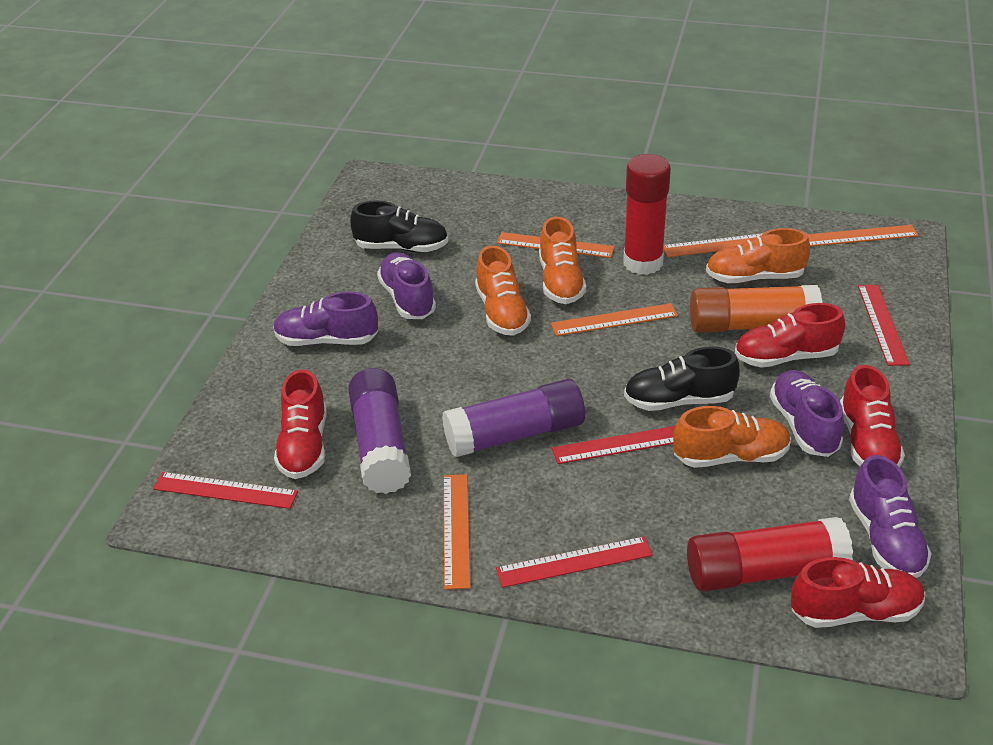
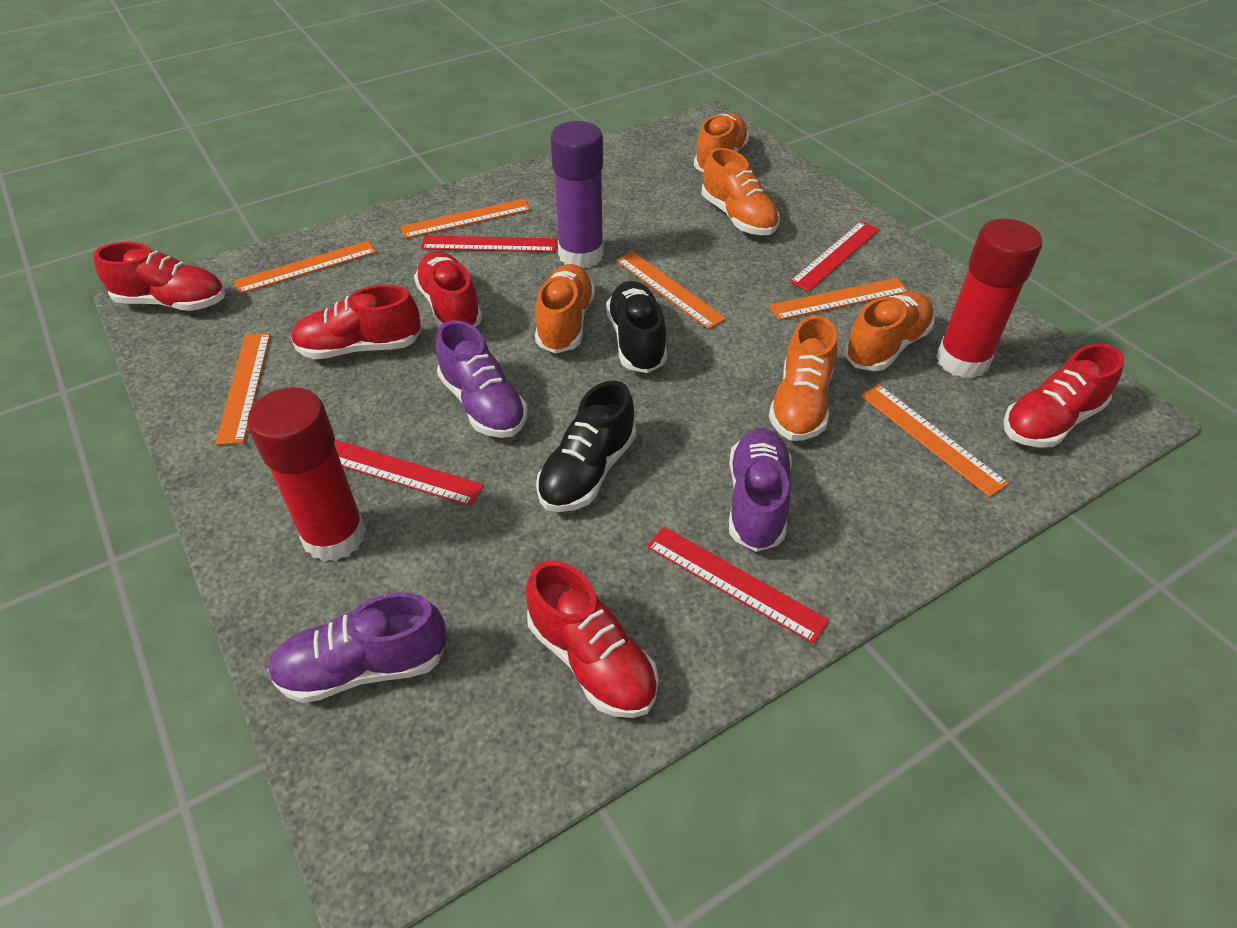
orange glue stick: 1 -> 0
orange ruler: 5 -> 6
orange shoe: 4 -> 5
purple glue stick: 2 -> 1
purple shoe: 4 -> 3
red shoe: 4 -> 5

